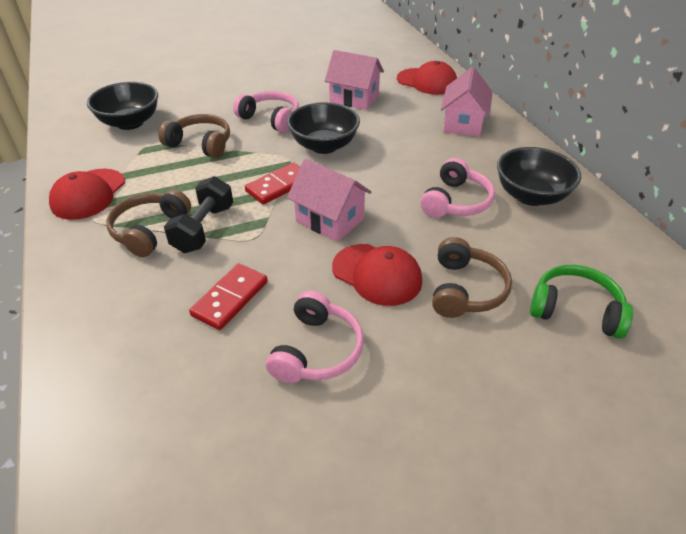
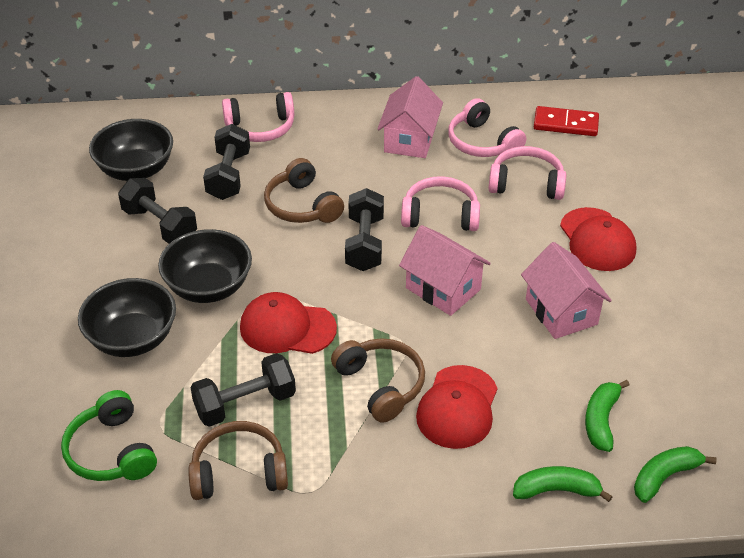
black dumbbell: 1 -> 4
green banana: 0 -> 3
pink headphones: 3 -> 4
red domino: 2 -> 1

